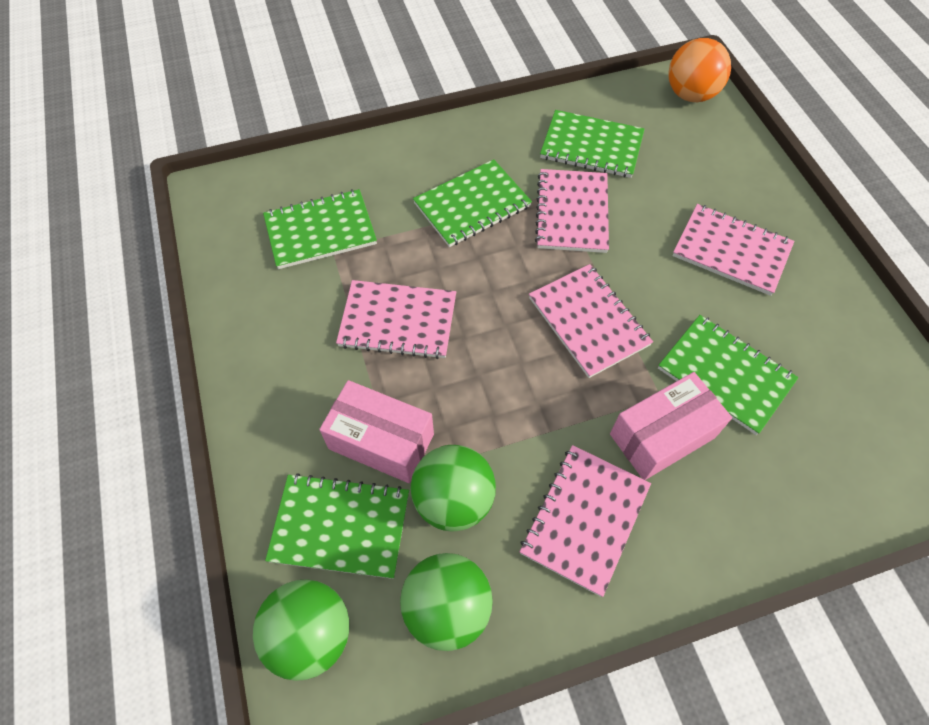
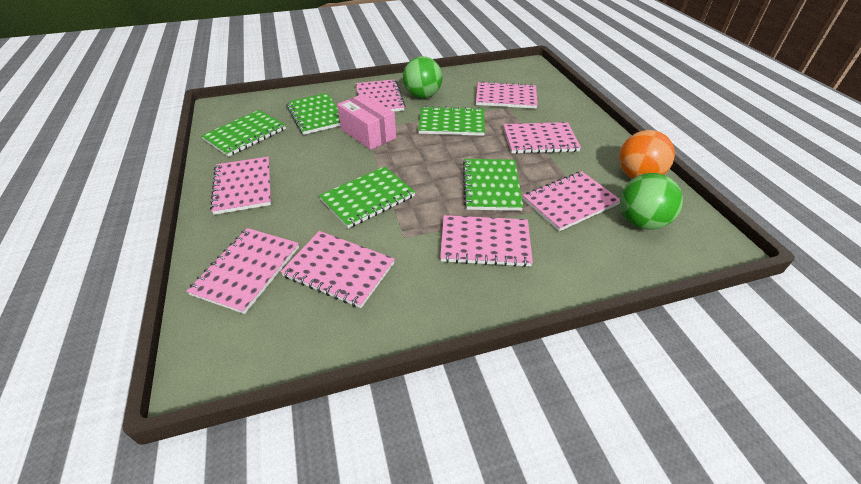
green ball: 3 -> 2
pink box: 2 -> 1
pink notebook: 5 -> 8

